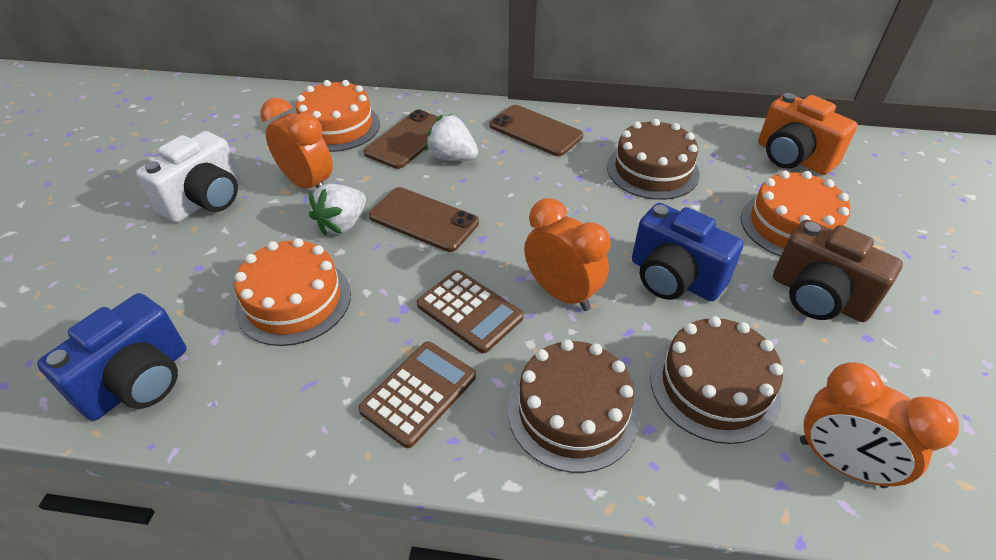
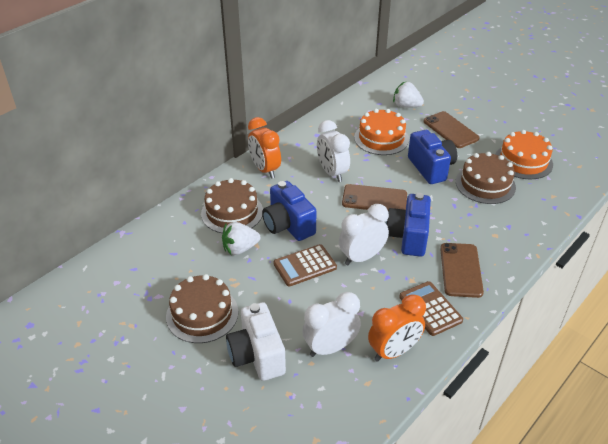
blue camera: 2 -> 3
brown camera: 1 -> 0
orange cake: 3 -> 2
orange camera: 1 -> 0
orange clock: 3 -> 2
white clock: 0 -> 3

